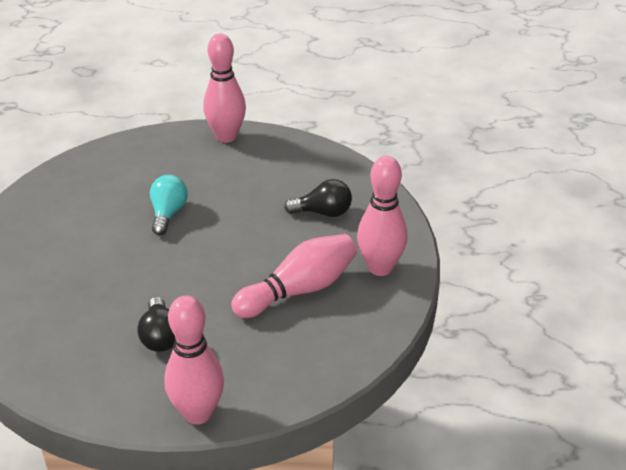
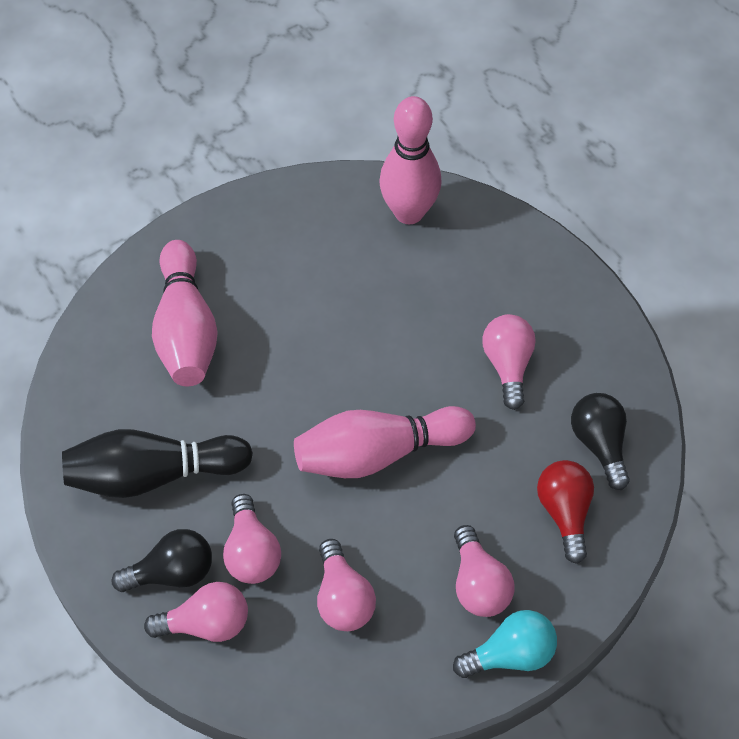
black bowling pin: 0 -> 1
pink bowling pin: 4 -> 3
pink light bulb: 0 -> 5
red light bulb: 0 -> 1

